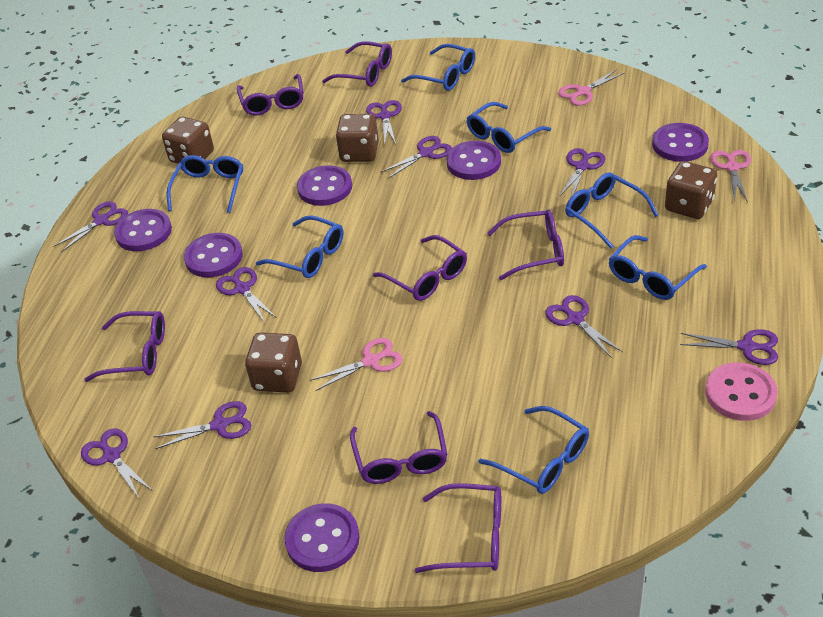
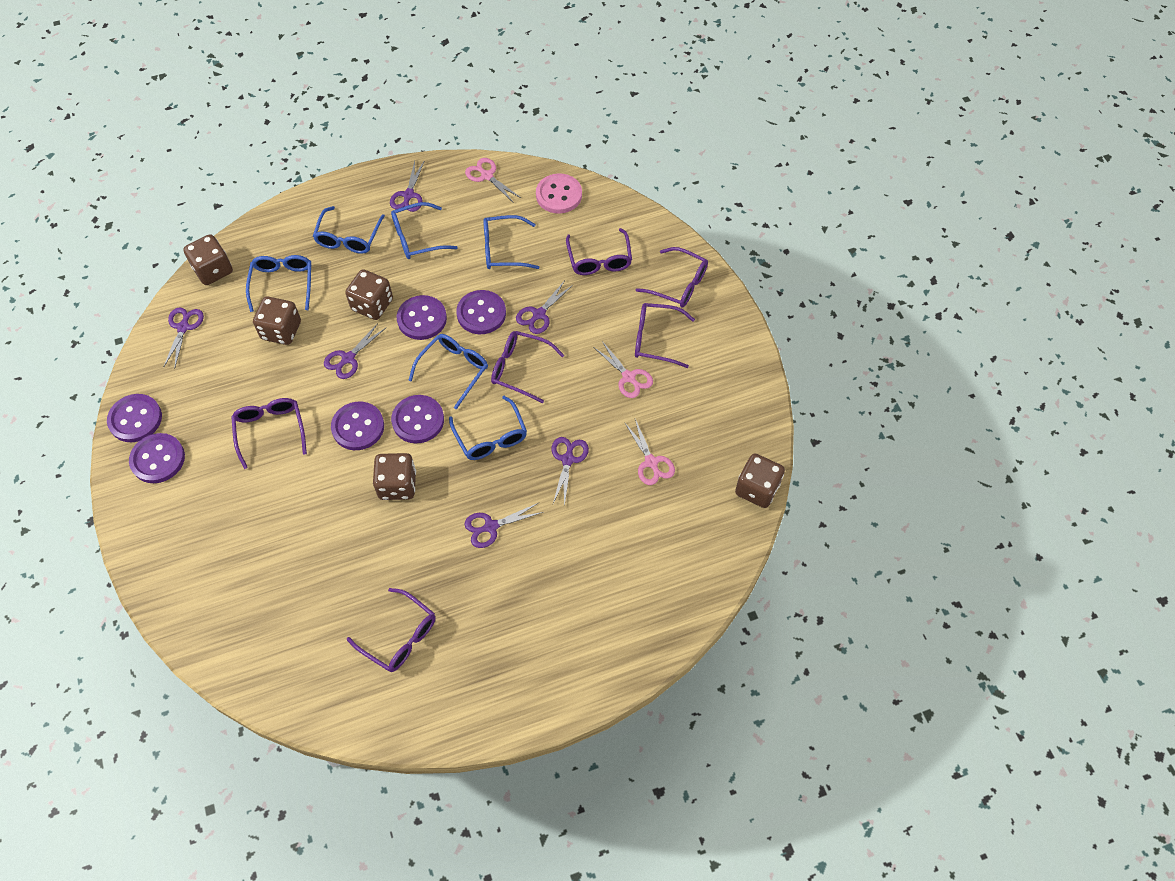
blue glasses: 7 -> 6
brown dice: 4 -> 5
purple glasses: 7 -> 6
purple scissors: 9 -> 6

